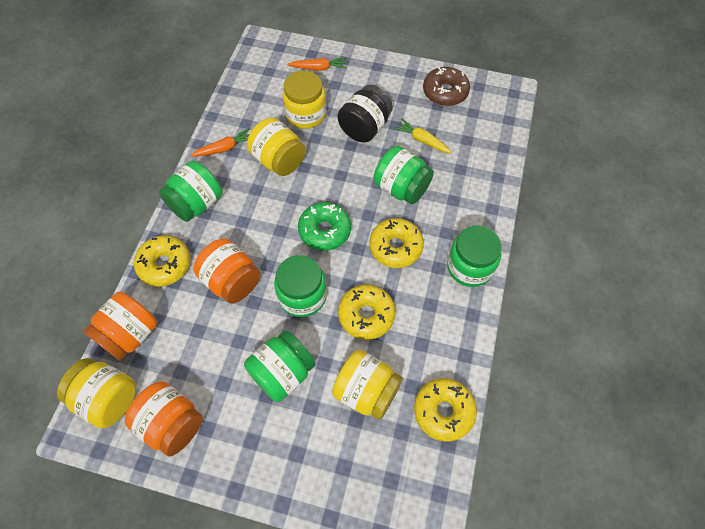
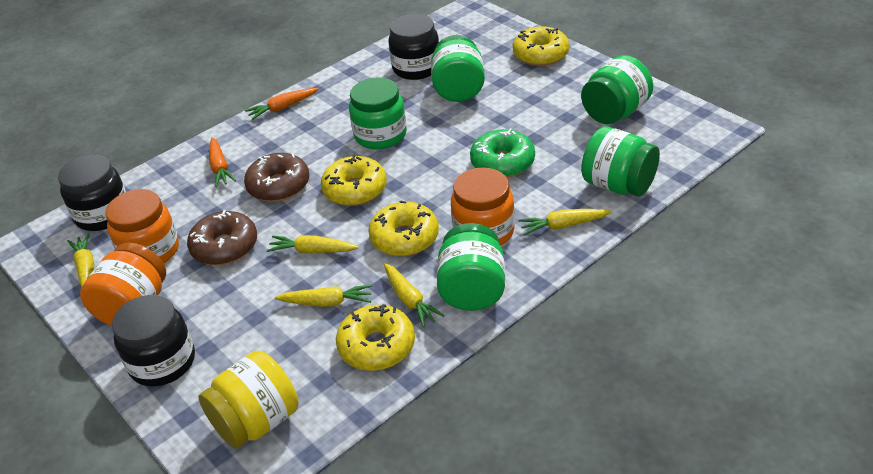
black jar: 1 -> 3
brown donut: 1 -> 2
yellow carrot: 1 -> 5
yellow jar: 4 -> 1

